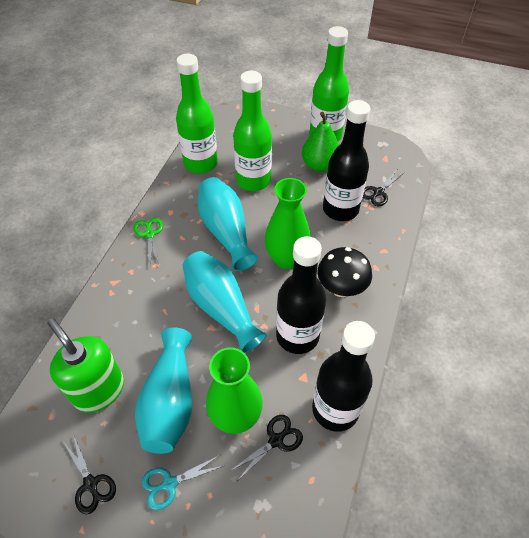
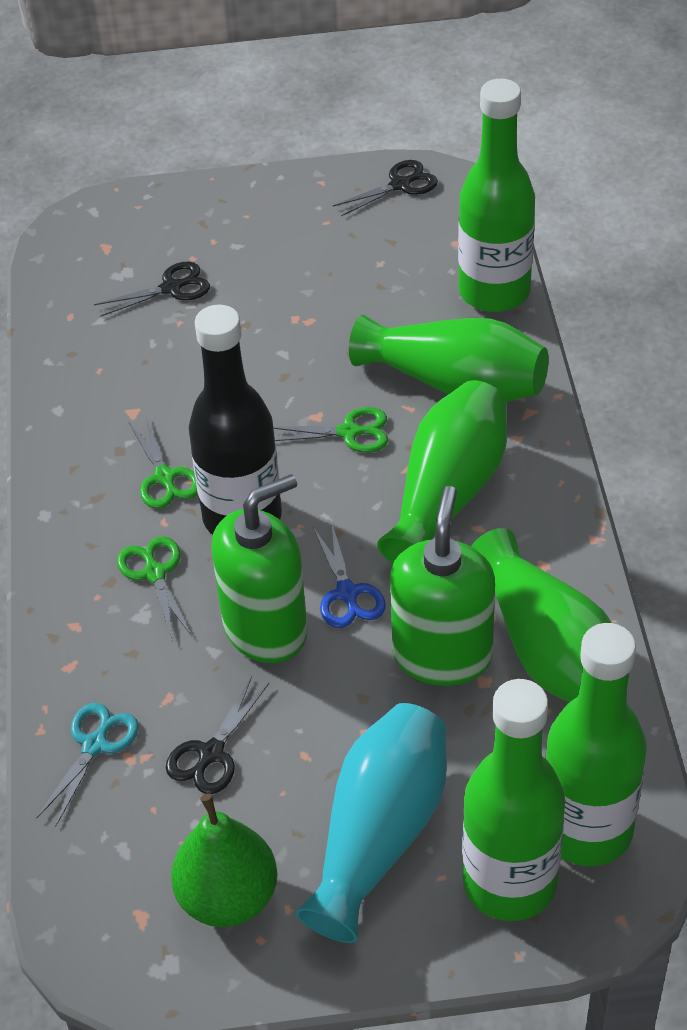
black bottle: 3 -> 1
black mushroom: 1 -> 0
blue scissors: 0 -> 1
green scissors: 1 -> 3
green soap dispenser: 1 -> 2
green vase: 2 -> 3
turquoise vase: 3 -> 1

